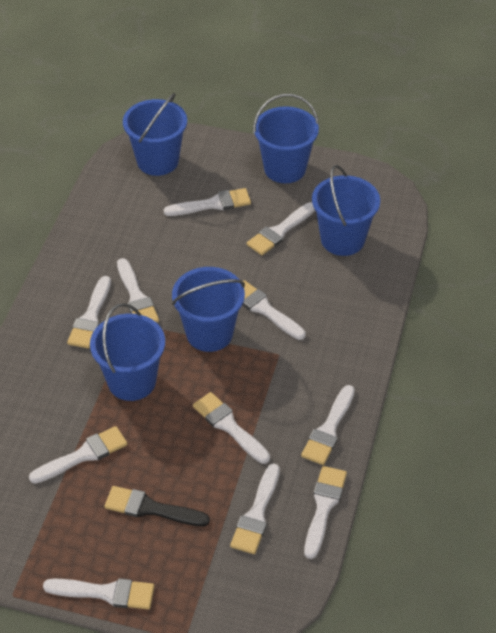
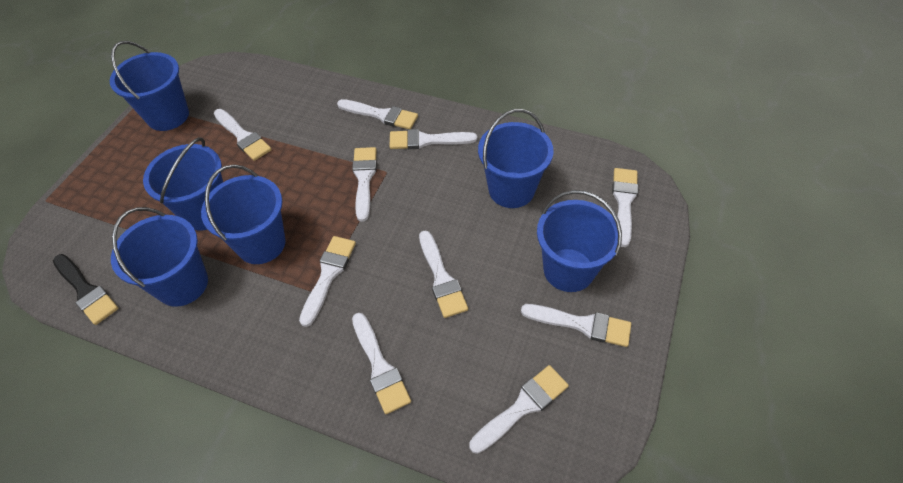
blue bucket: 5 -> 6
white brush: 11 -> 10

